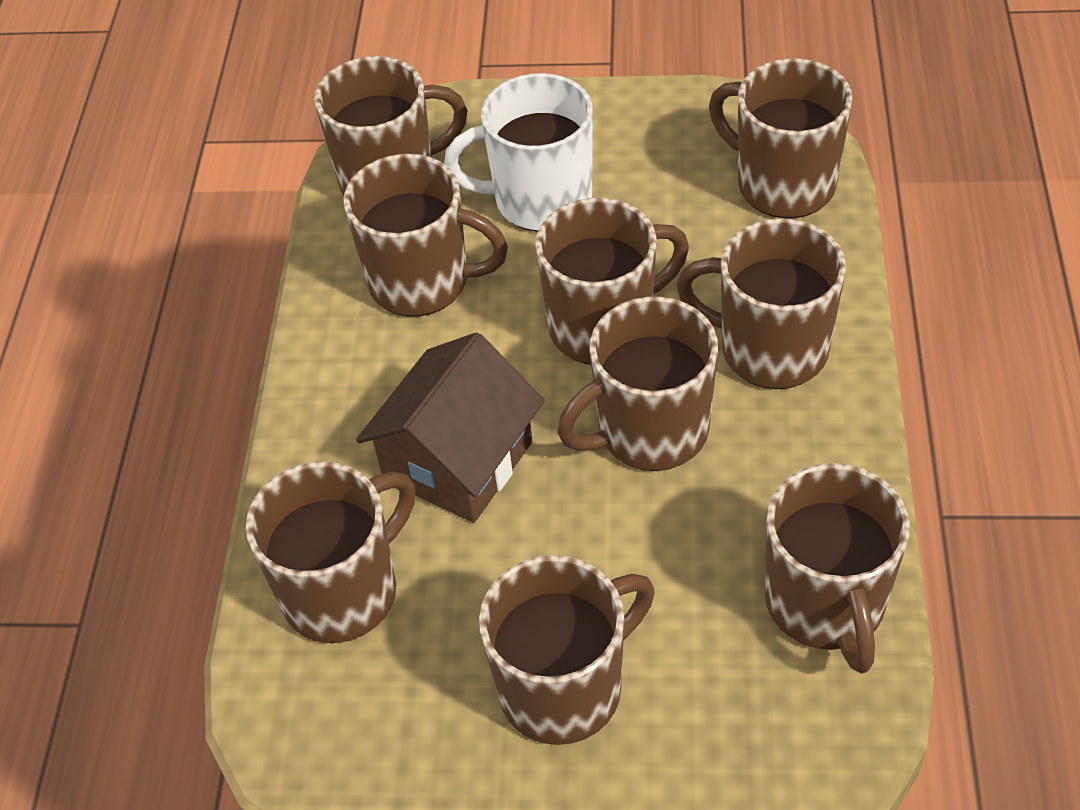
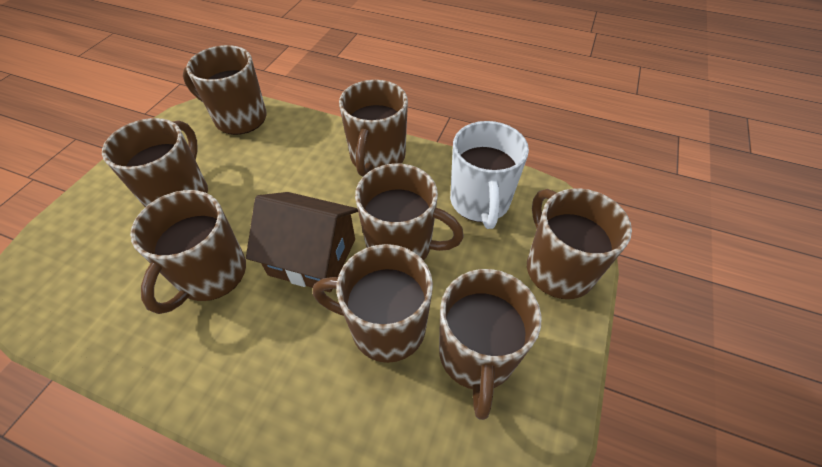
brown mug: 9 -> 8

